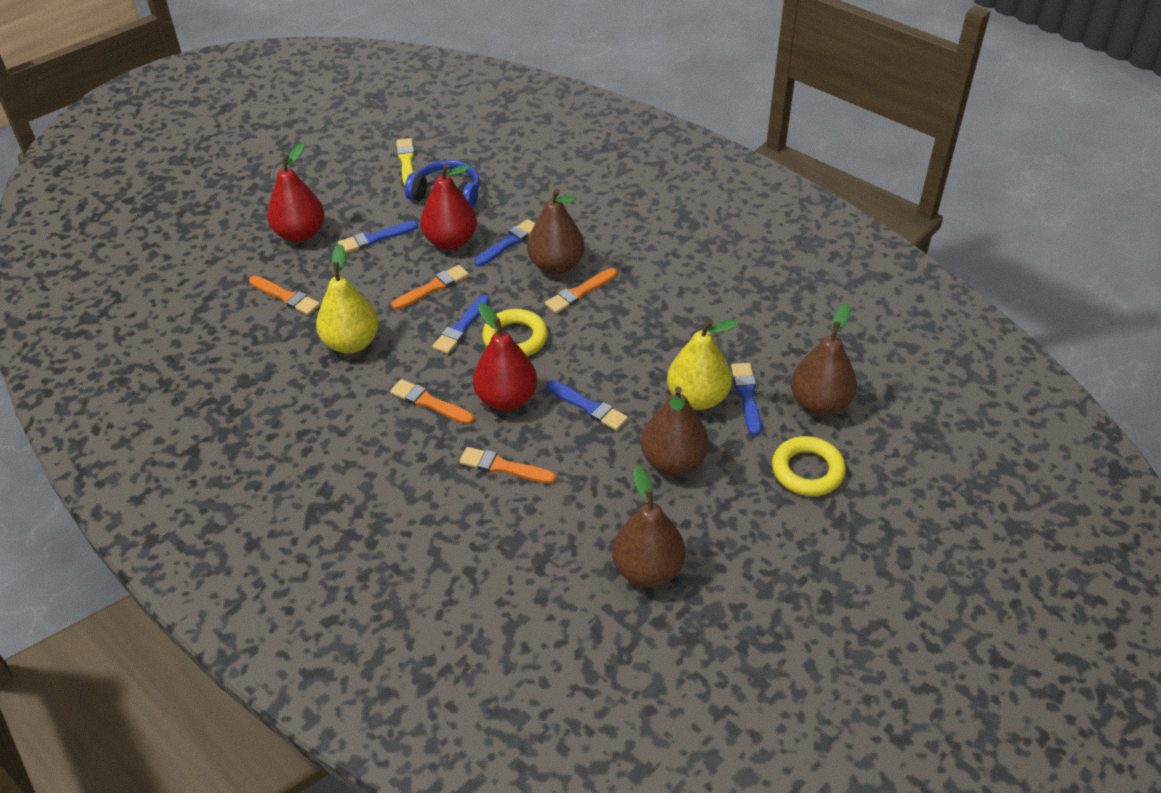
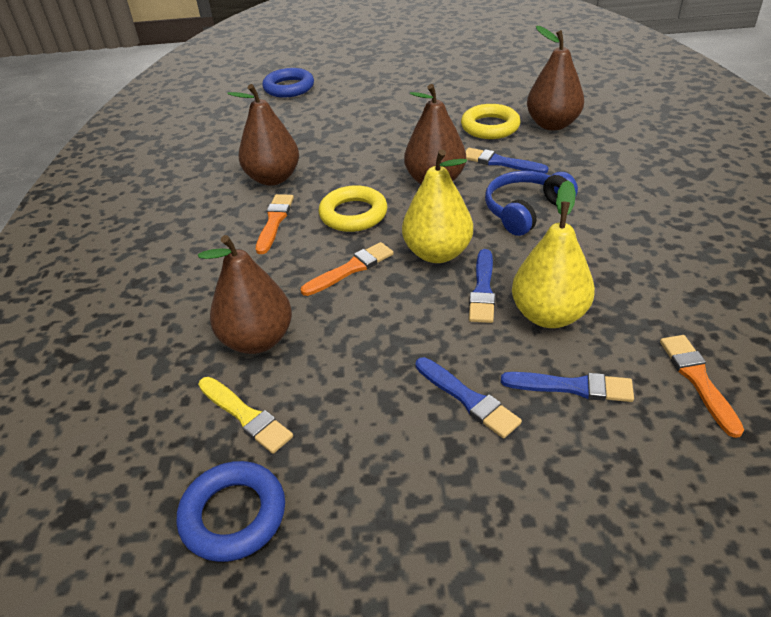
blue brush: 5 -> 4
blue ring: 0 -> 2
orange brush: 5 -> 3
red pear: 3 -> 0

